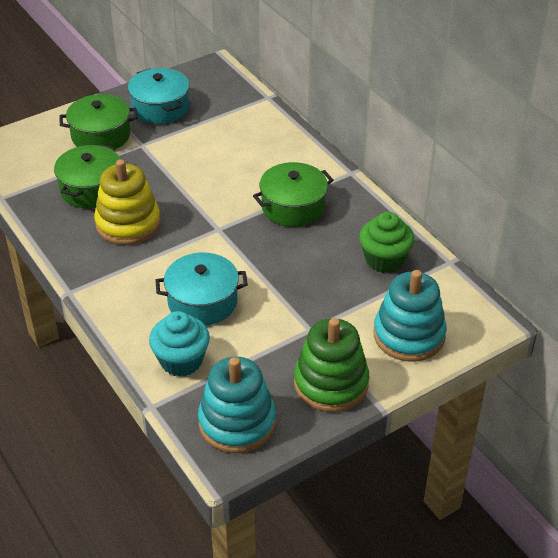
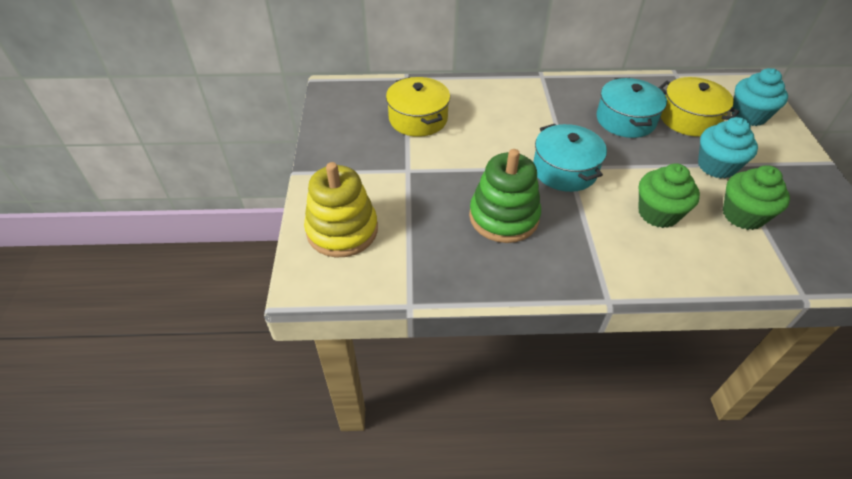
green cupcake: 1 -> 2
green pot: 3 -> 0
turquoise cupcake: 1 -> 2
turquoise stacking toy: 2 -> 0
yellow pot: 0 -> 2

